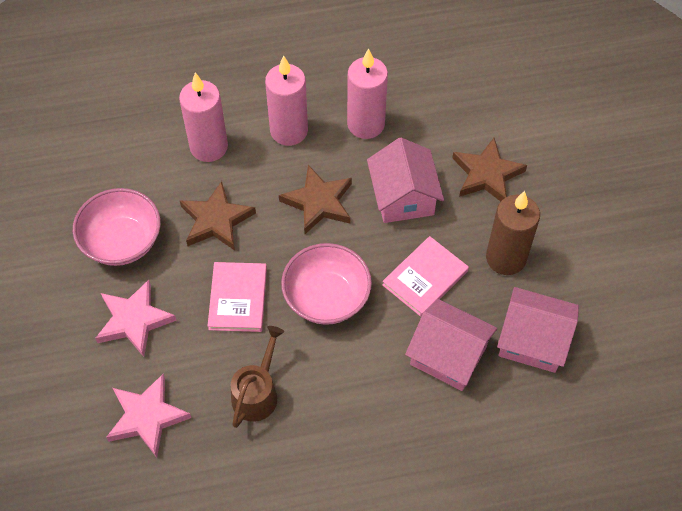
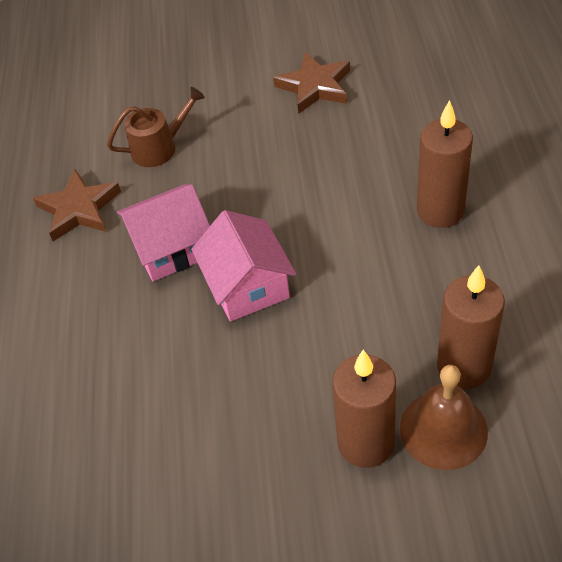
brown bell: 0 -> 1
brown candle: 1 -> 3
brown star: 3 -> 2
pink book: 2 -> 0
pink bowl: 2 -> 0
pink candle: 3 -> 0
pink house: 3 -> 2
pink star: 2 -> 0

